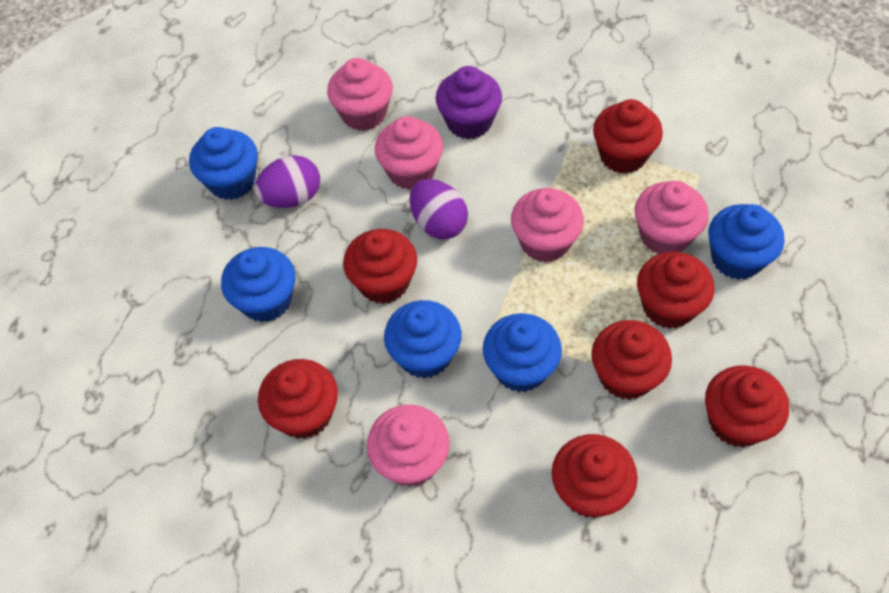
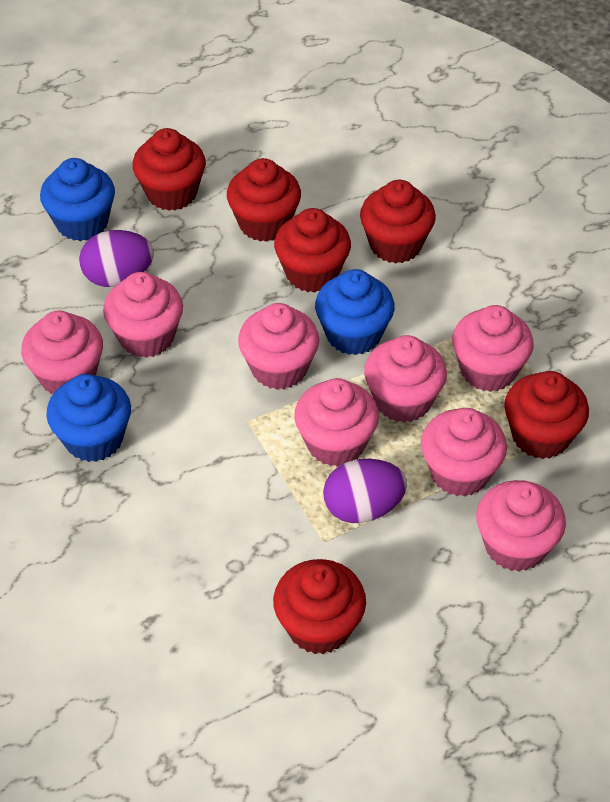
blue cupcake: 5 -> 3
pink cupcake: 5 -> 8
purple cupcake: 1 -> 0
red cupcake: 7 -> 6

